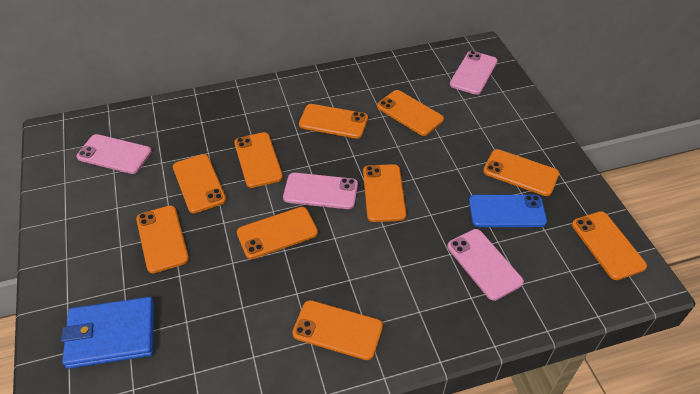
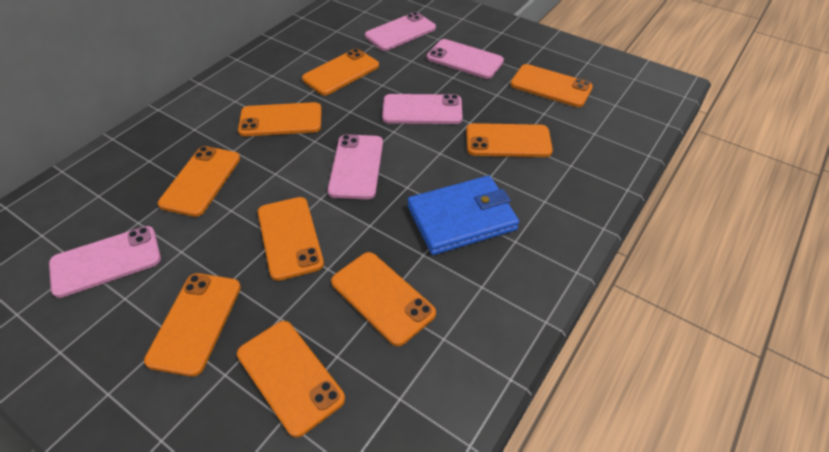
blue phone: 1 -> 0
orange phone: 10 -> 9
pink phone: 4 -> 5

